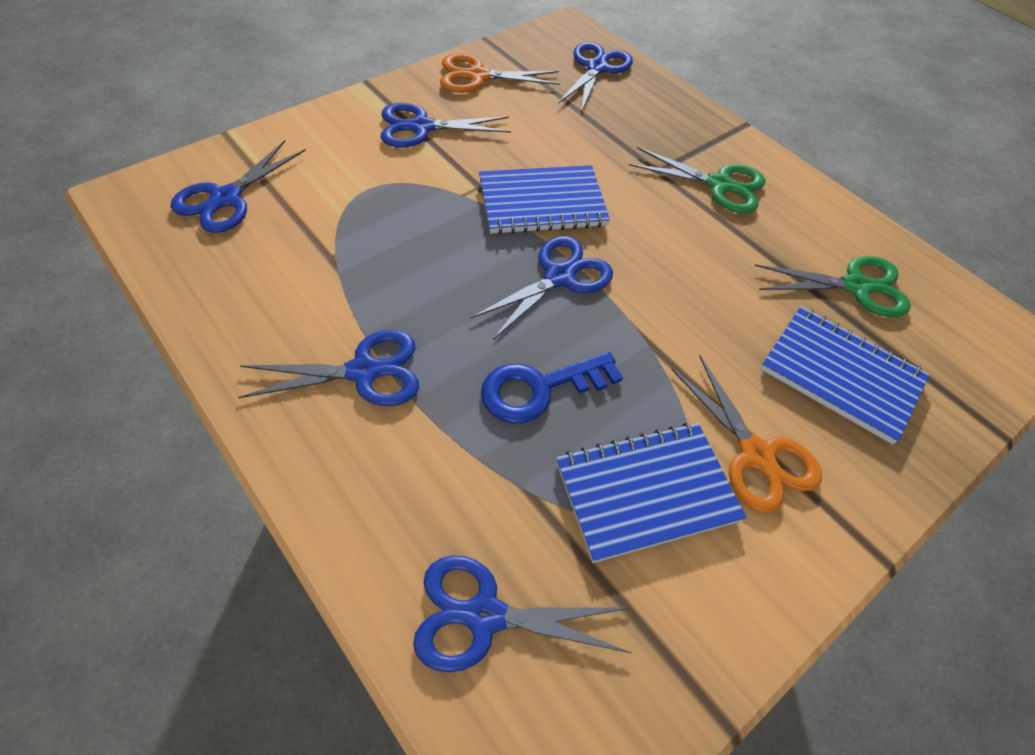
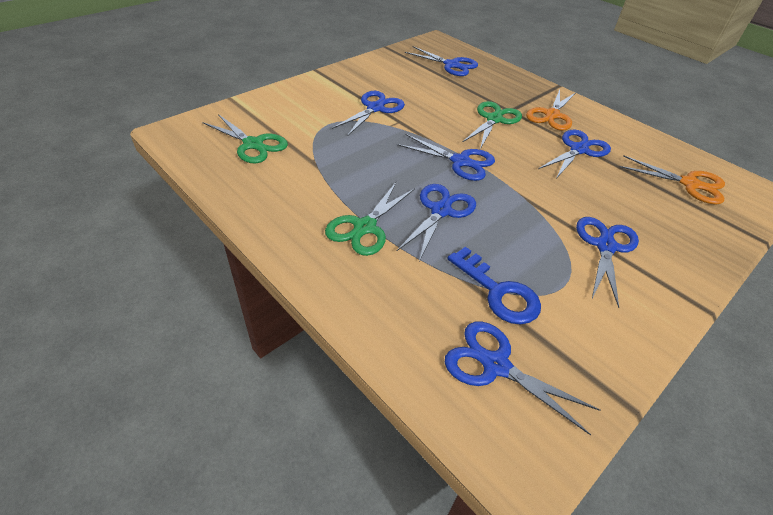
blue notebook: 3 -> 0
blue scissors: 6 -> 7
green scissors: 2 -> 3

